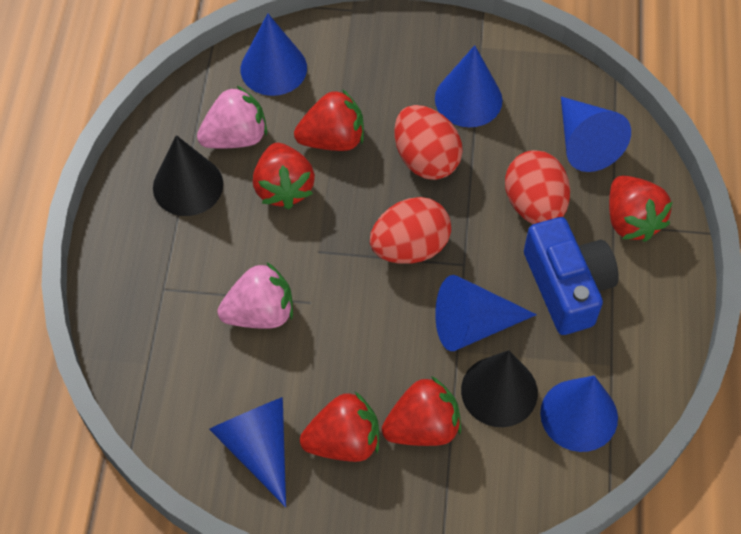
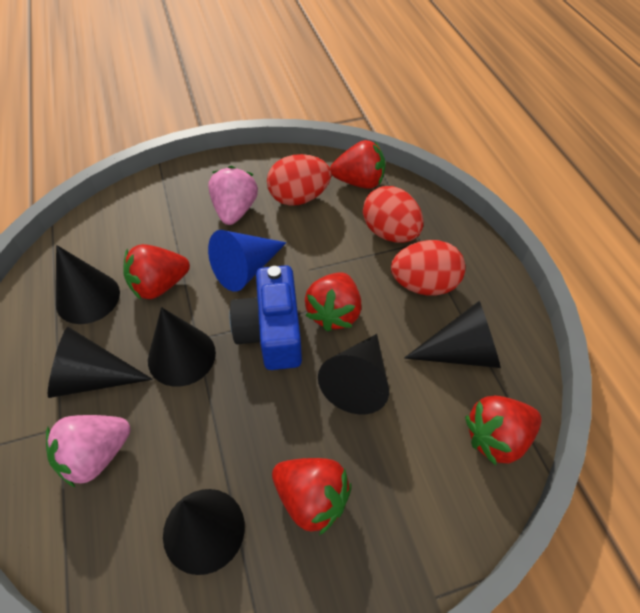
black cone: 2 -> 6
blue cone: 6 -> 1

